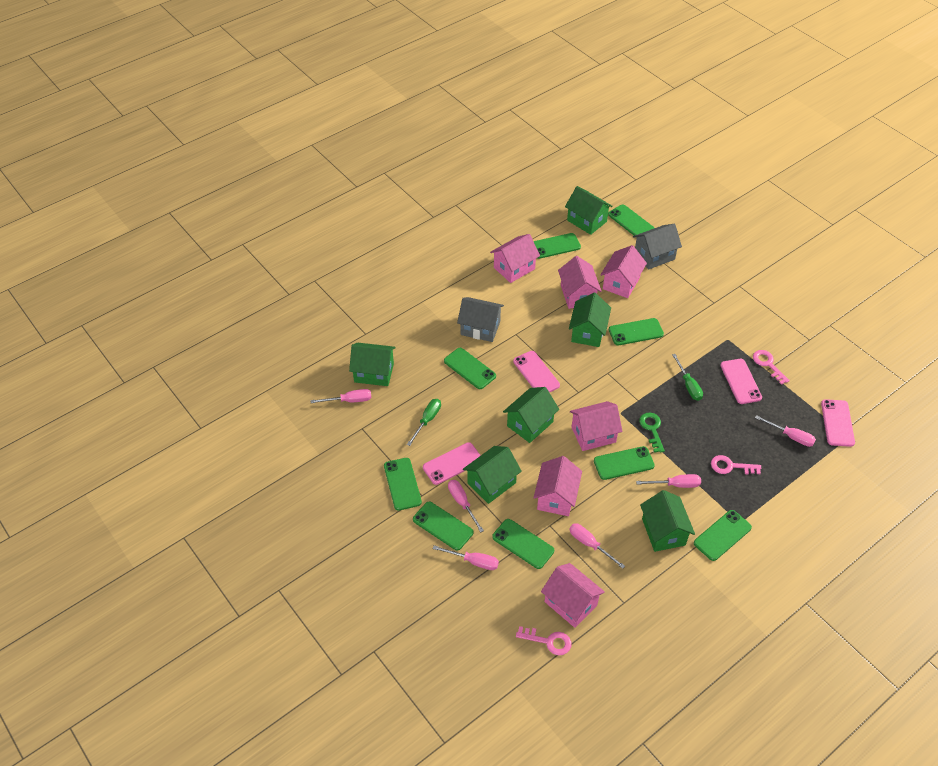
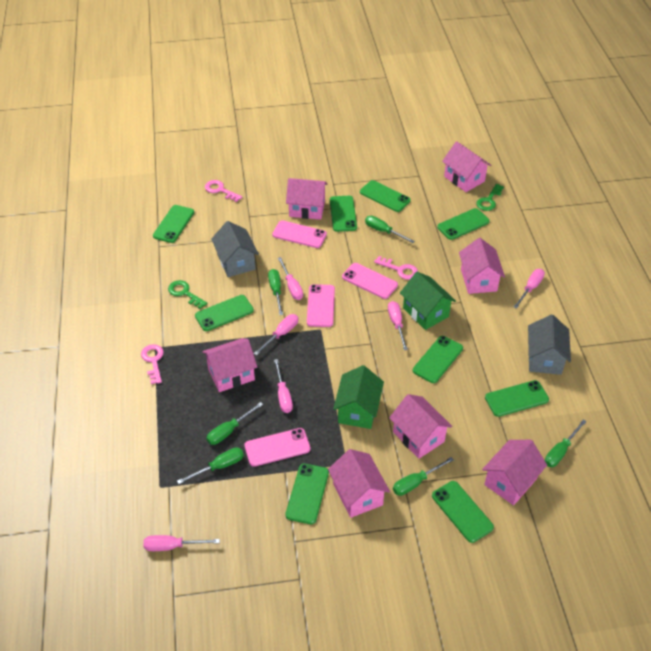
green house: 6 -> 2
green key: 1 -> 2
green screwdriver: 2 -> 6
pink house: 6 -> 7

